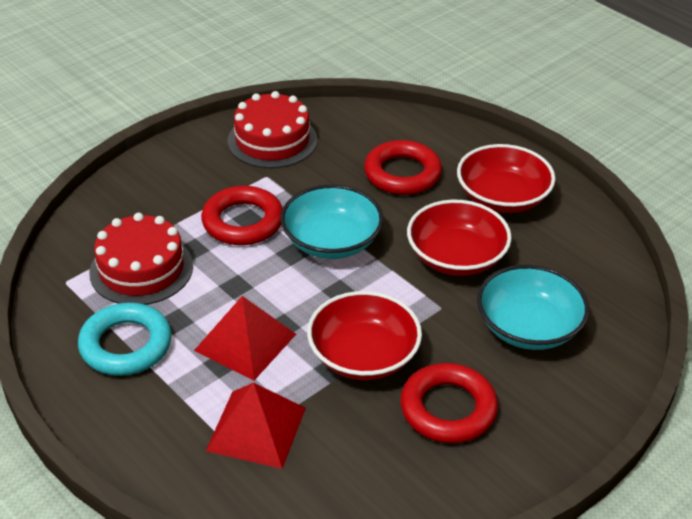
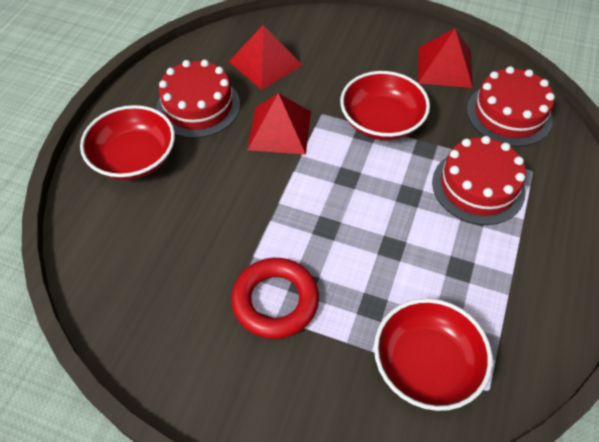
red cake: 2 -> 3
red pyramid: 2 -> 3
red ring: 3 -> 1
turquoise bowl: 2 -> 0
turquoise ring: 1 -> 0

